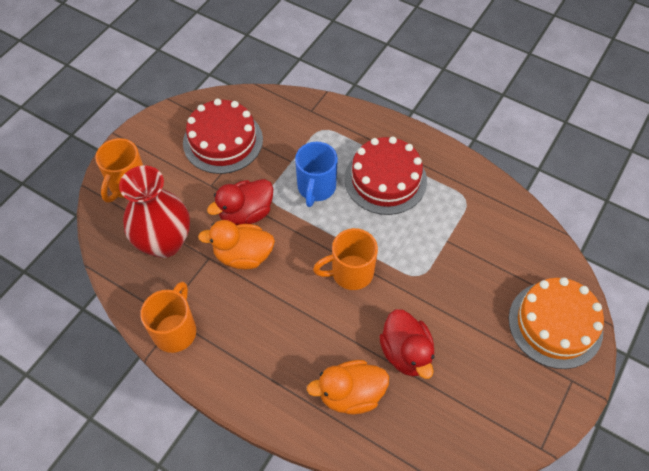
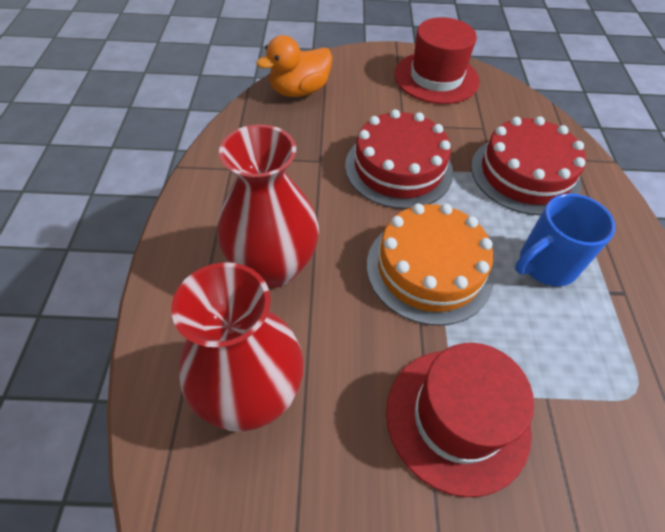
orange duck: 2 -> 1
orange mug: 3 -> 0
red duck: 2 -> 0
red hat: 0 -> 2
red vase: 1 -> 2

